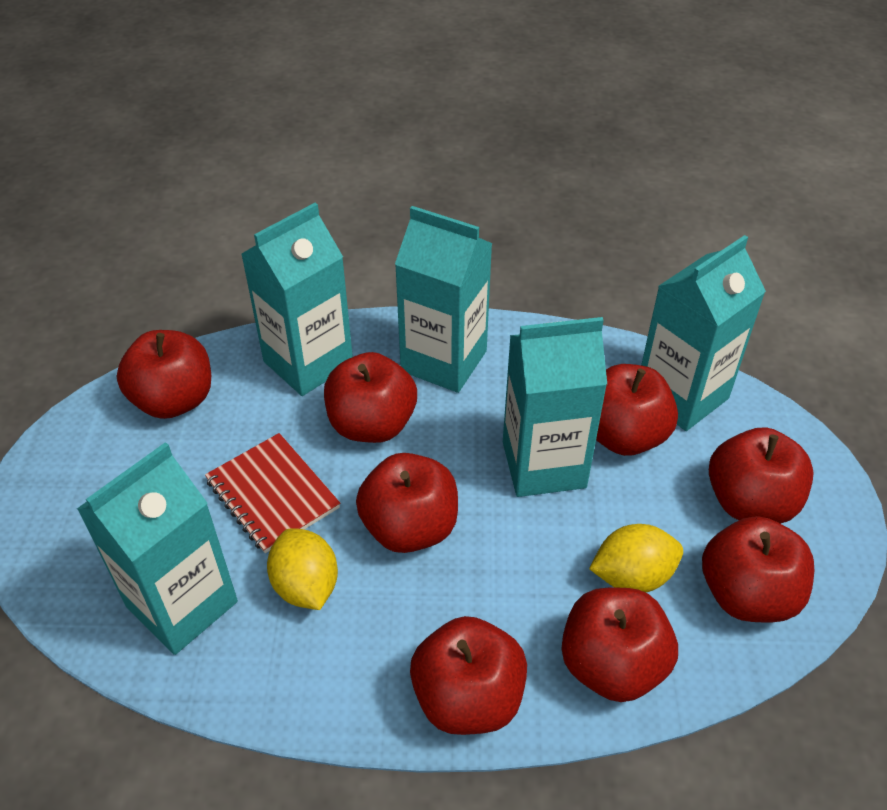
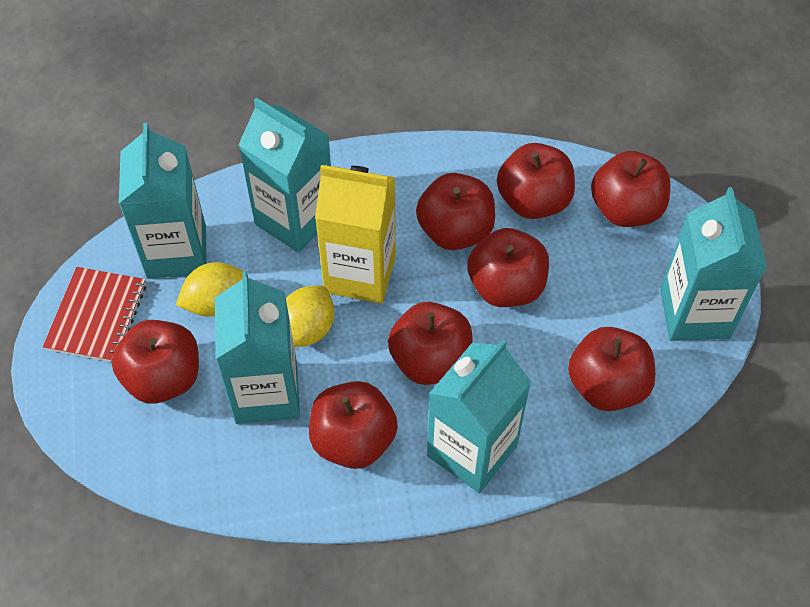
yellow carton: 0 -> 1

